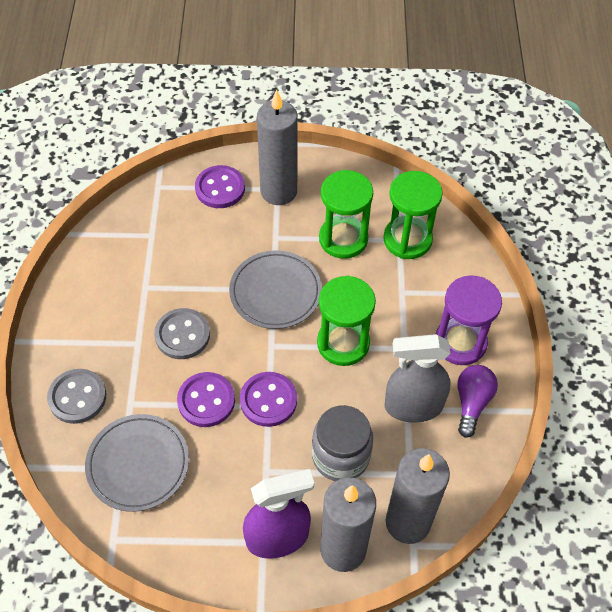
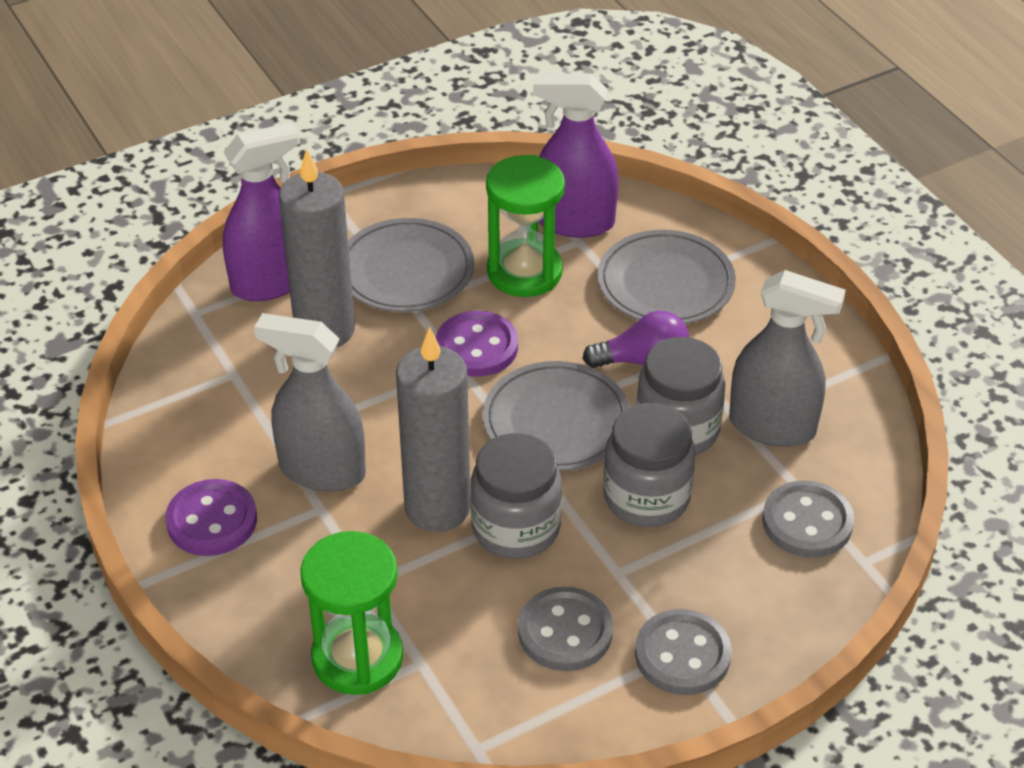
green hourglass: 3 -> 2
grey button: 2 -> 3
grey candle: 3 -> 2
grey jar: 1 -> 3
grey plate: 2 -> 3
grey spray bottle: 1 -> 2
purple button: 3 -> 2
purple hourglass: 1 -> 0
purple spray bottle: 1 -> 2

